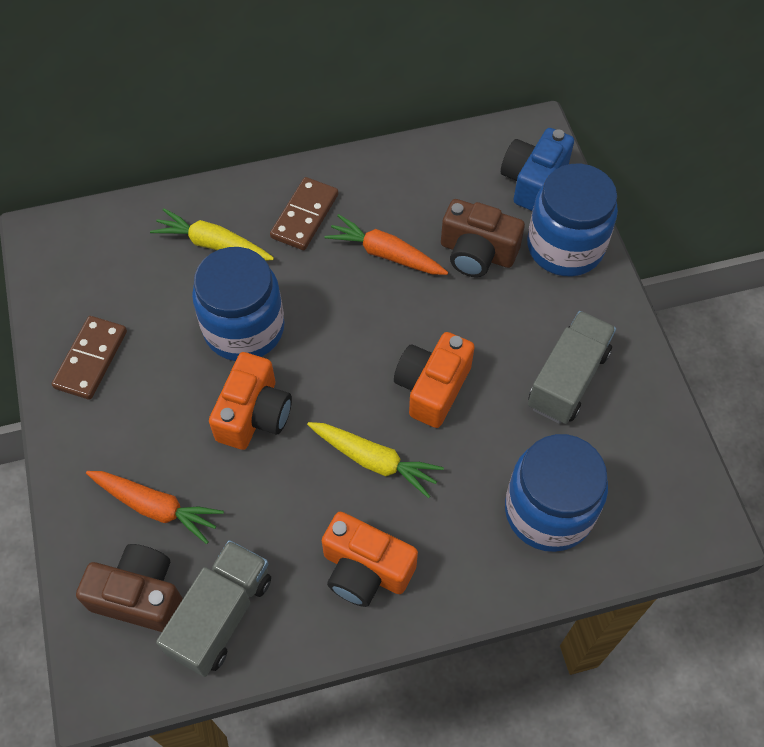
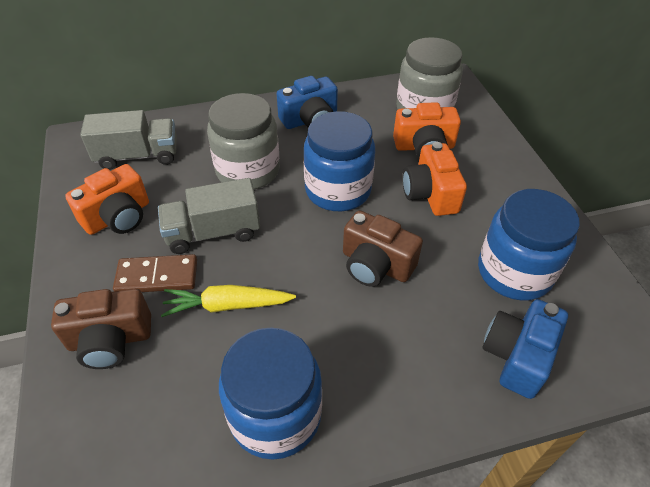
blue camera: 1 -> 2
brown domino: 2 -> 1
grey jar: 0 -> 2
orange carrot: 2 -> 0
yellow carrot: 2 -> 1

